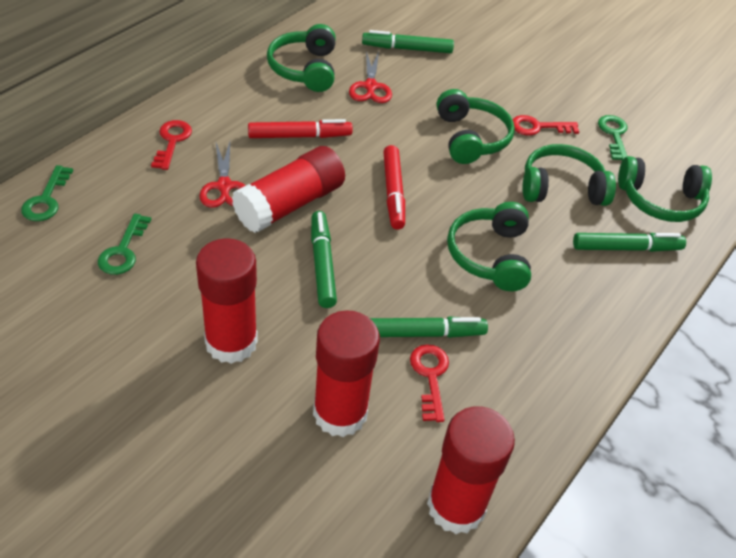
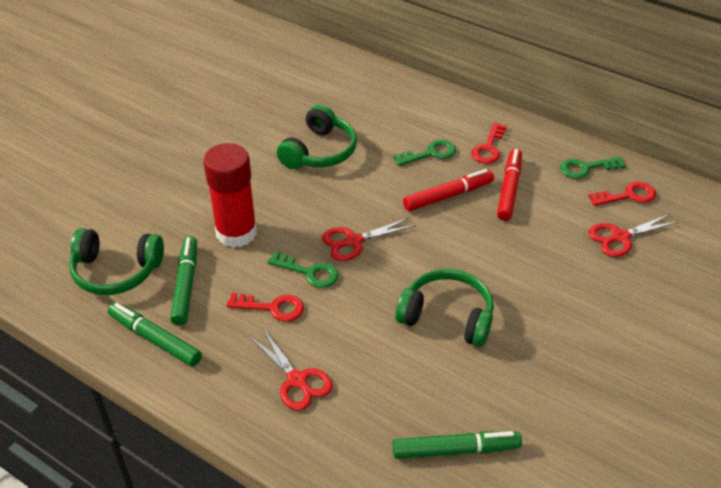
green headphones: 5 -> 3
green marker: 4 -> 3
red glue stick: 4 -> 1
red scissors: 2 -> 3

